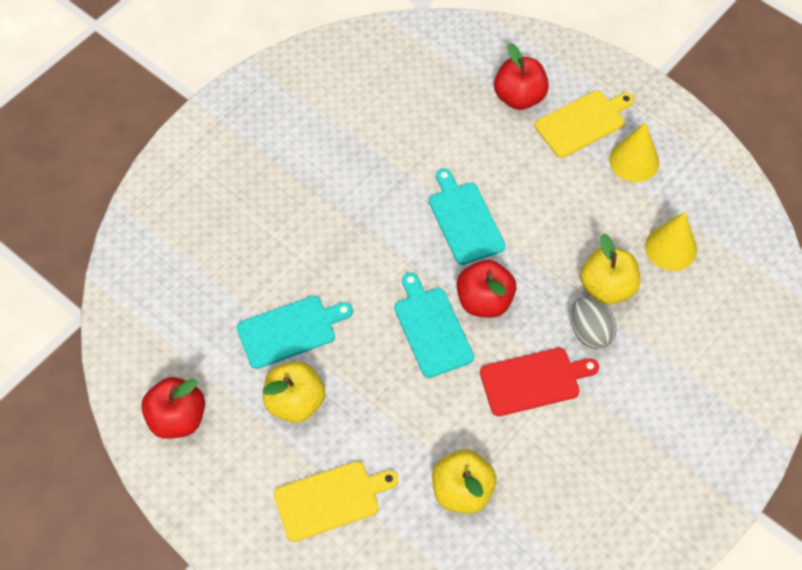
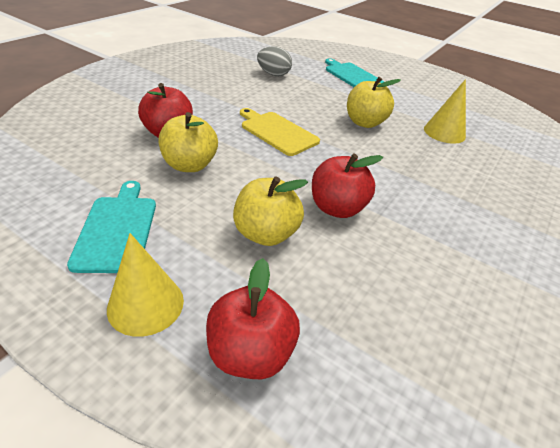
red cutting board: 1 -> 0
turquoise cutting board: 3 -> 2
yellow cutting board: 2 -> 1

